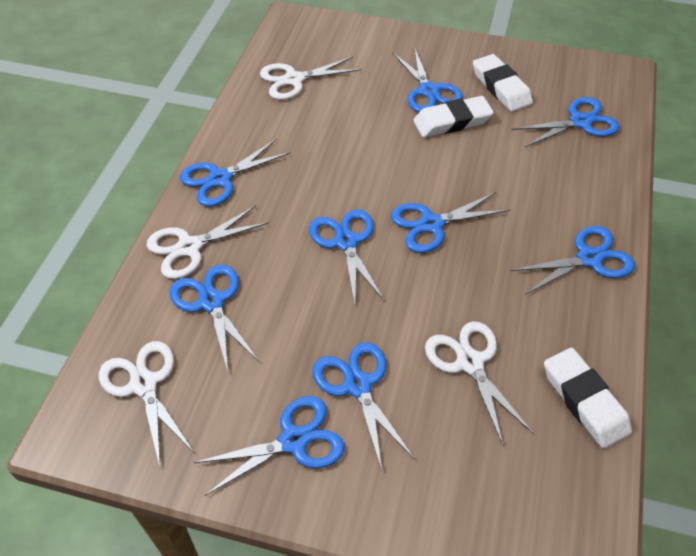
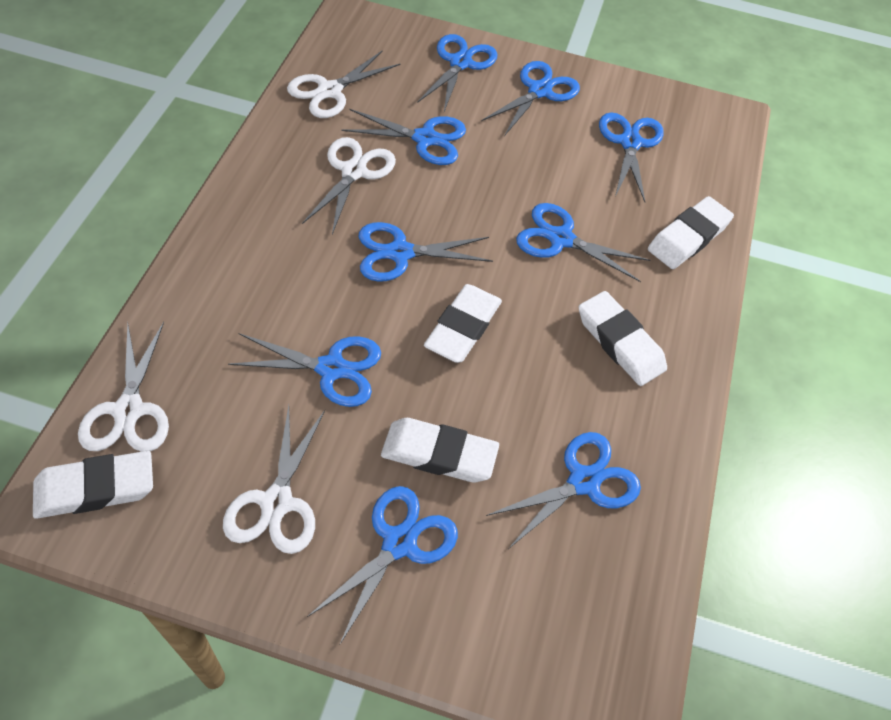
white eraser: 3 -> 5

